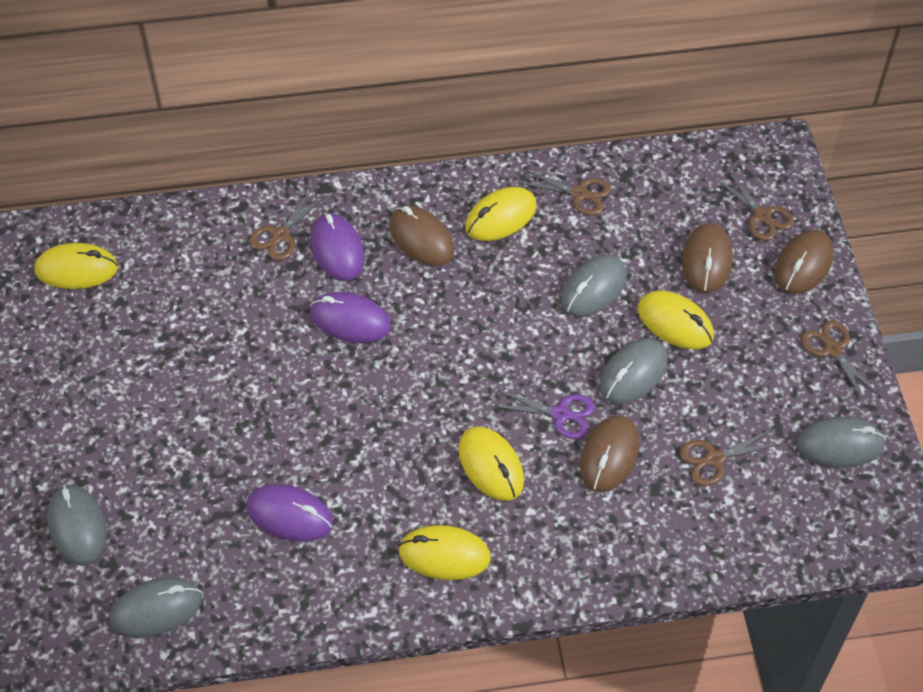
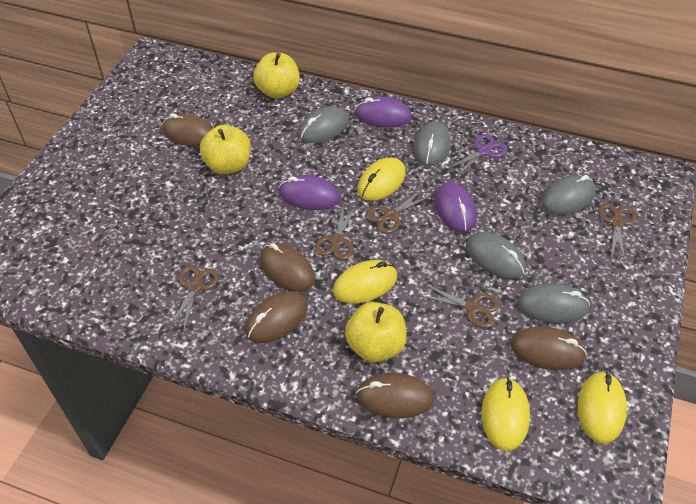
brown mouse: 4 -> 5
yellow apple: 0 -> 3
yellow mouse: 5 -> 4

